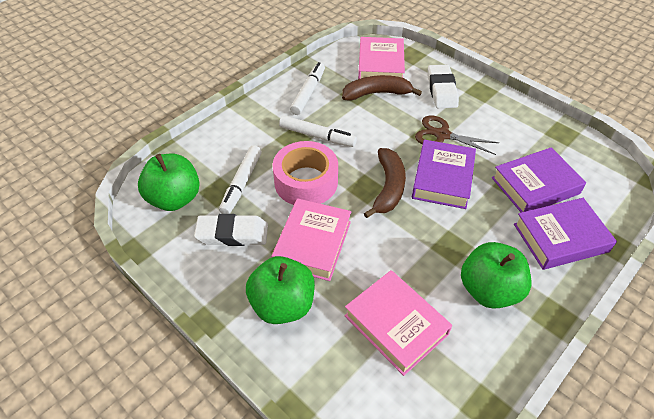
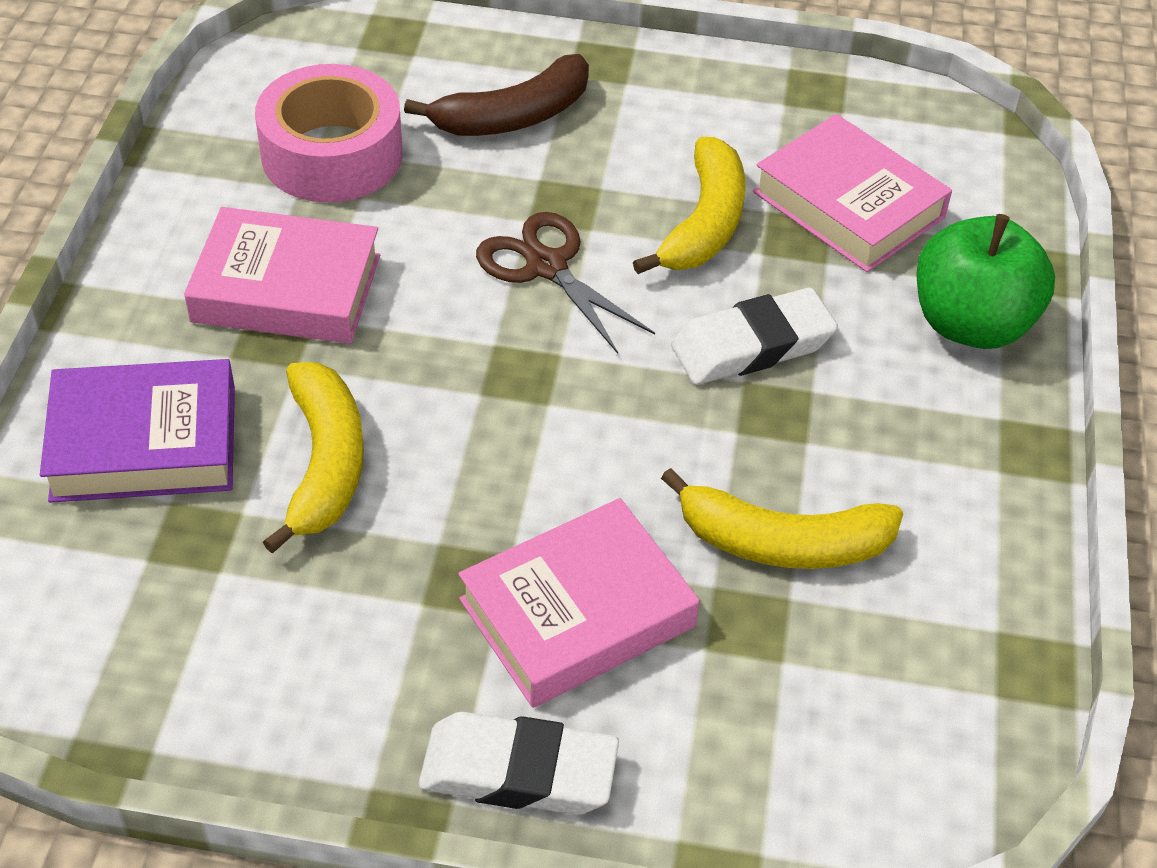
brown banana: 2 -> 1
green apple: 3 -> 1
purple book: 3 -> 1
white marker: 3 -> 0
yellow banana: 0 -> 3

